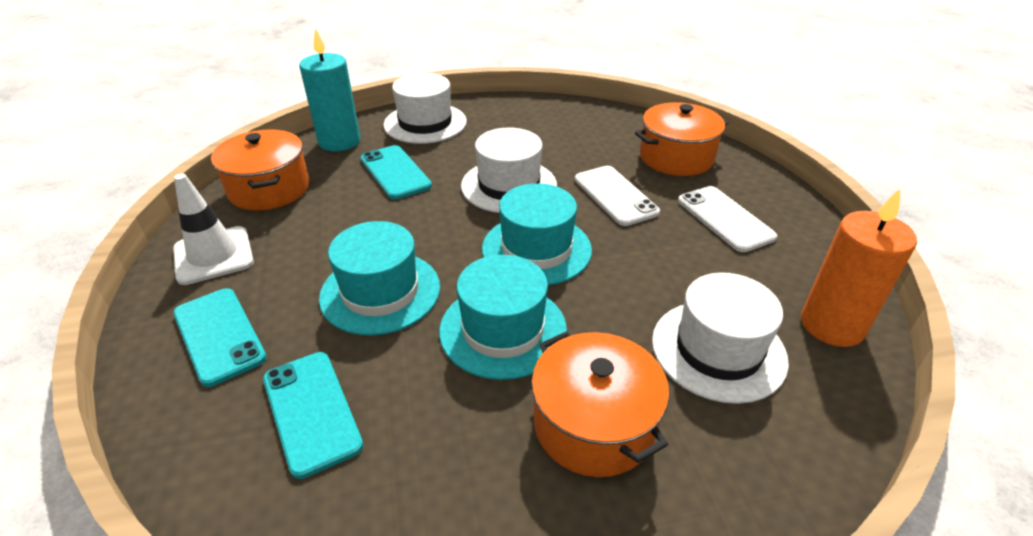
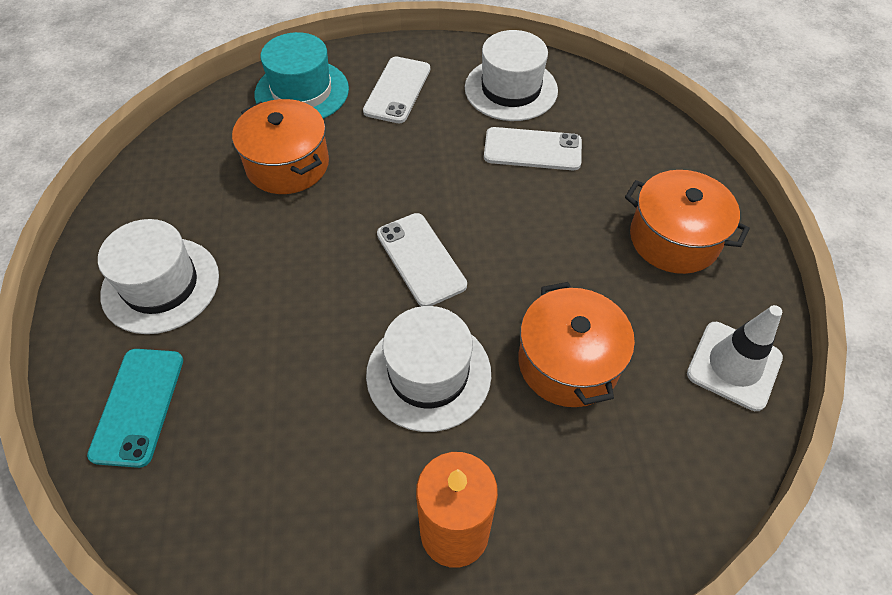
turquoise candle: 1 -> 0
turquoise hat: 3 -> 1
turquoise phone: 3 -> 1
white phone: 2 -> 3

